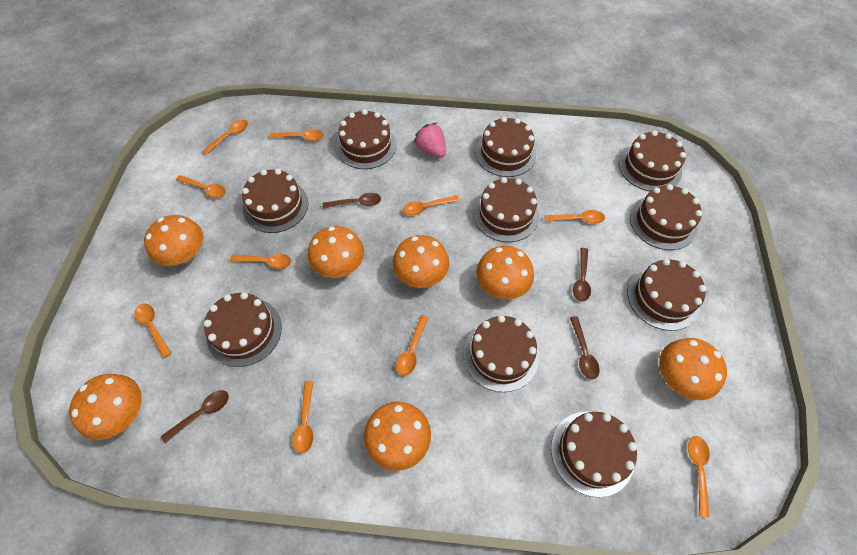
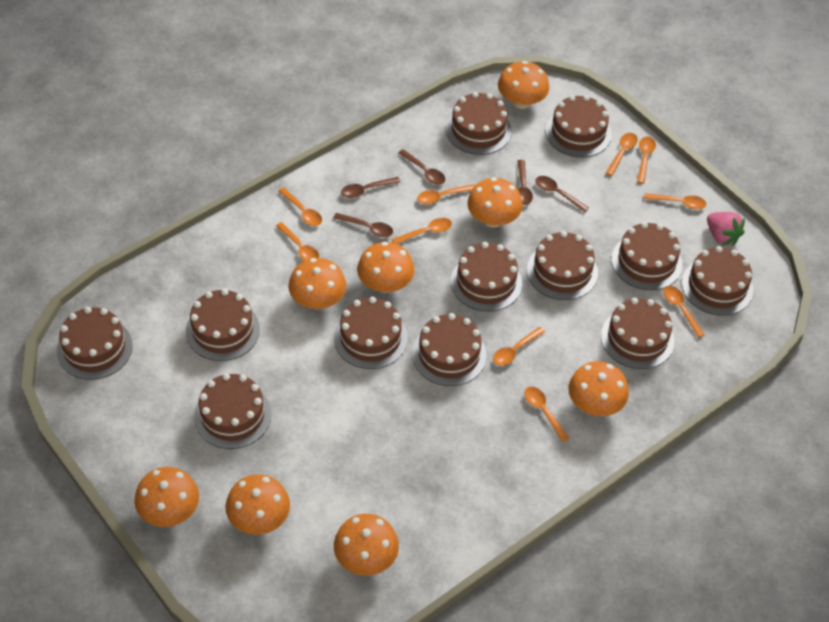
brown cake: 10 -> 12
brown spoon: 4 -> 5
orange mushroom: 7 -> 8

